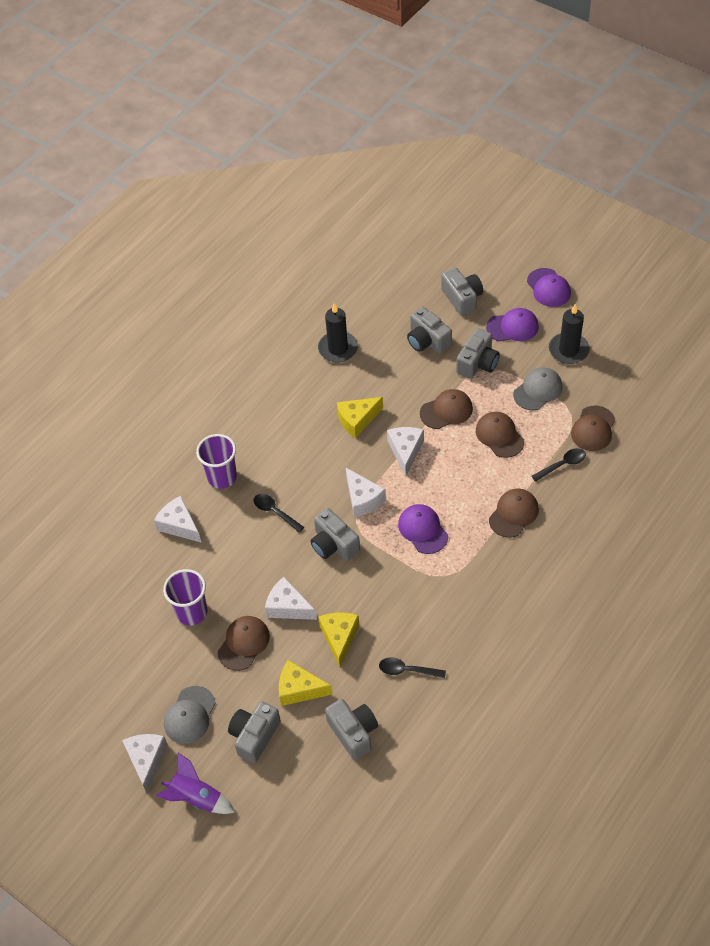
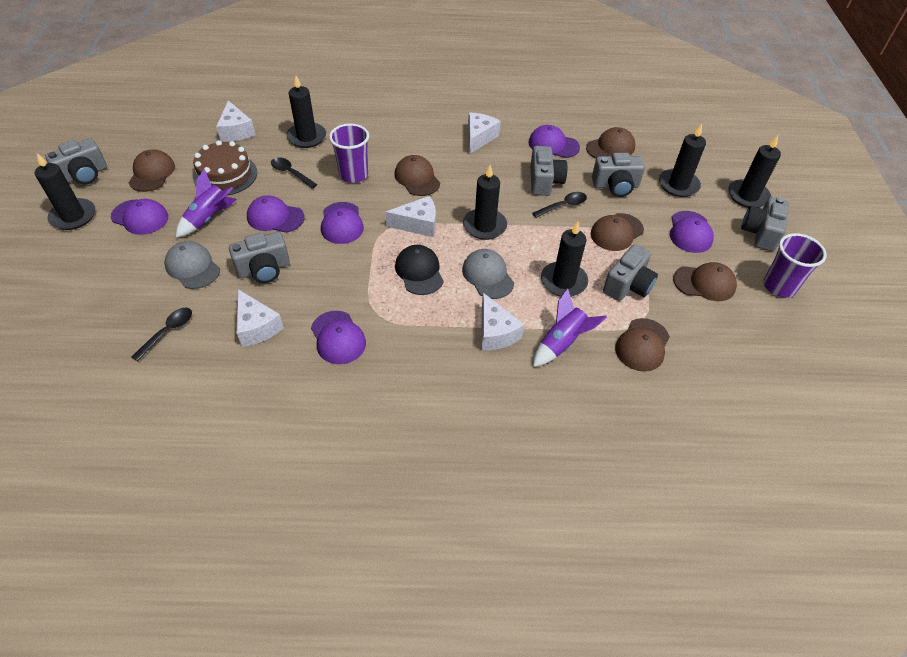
black candle: 2 -> 6
black cap: 0 -> 1
brown cake: 0 -> 1
brown cap: 5 -> 6
purple cap: 3 -> 6
purple rocket: 1 -> 2
yellow cheese: 3 -> 0

